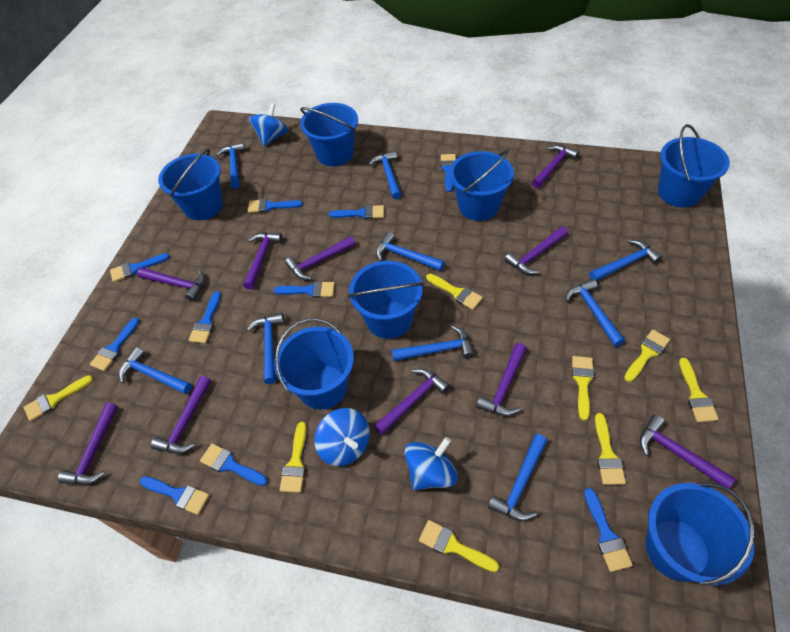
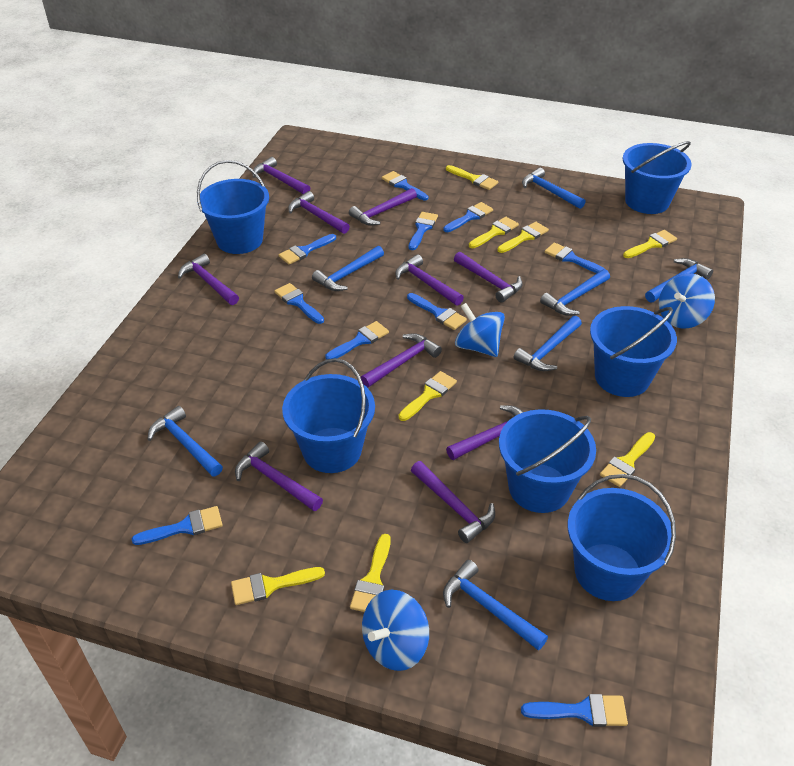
blue bucket: 7 -> 6
blue hammer: 9 -> 7

